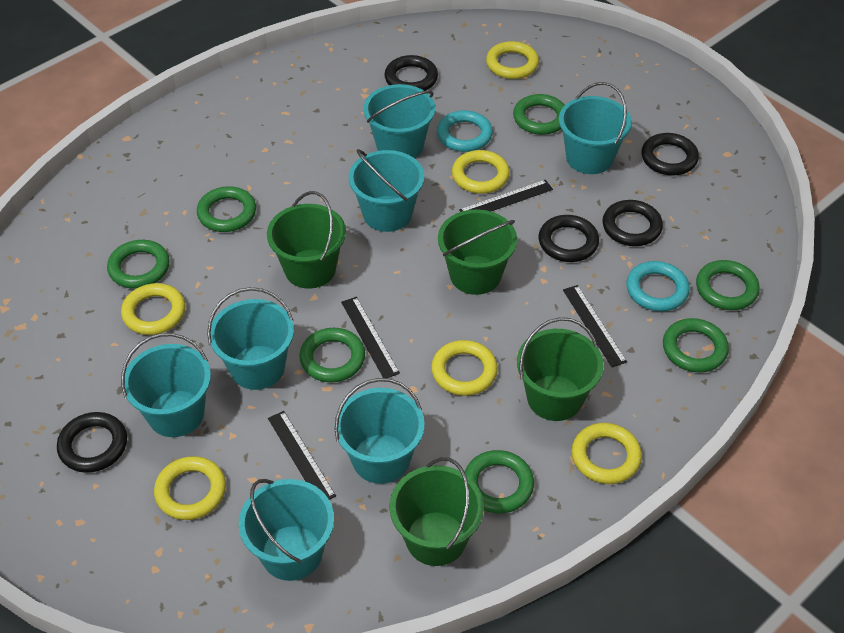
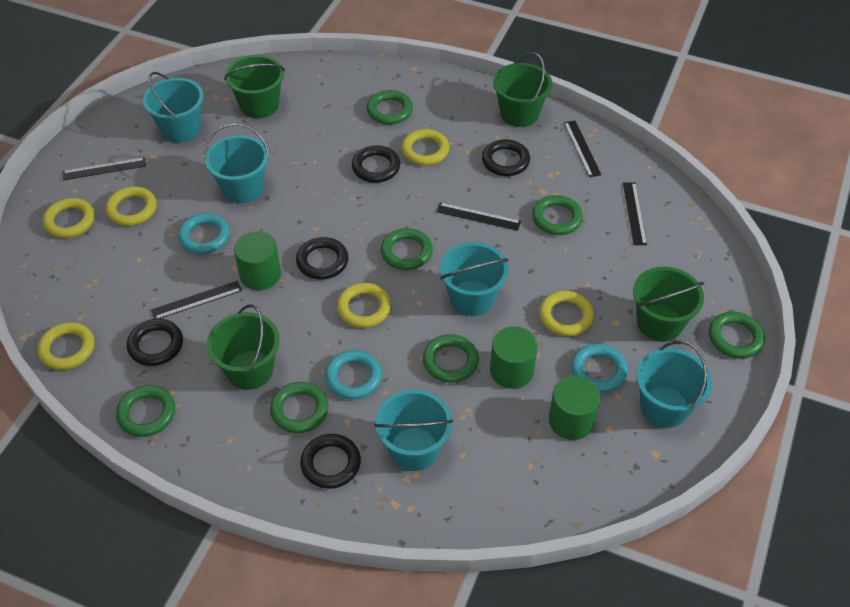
black ruler: 4 -> 5
green cylinder: 0 -> 3
turquoise bucket: 7 -> 5
turquoise ring: 2 -> 3

